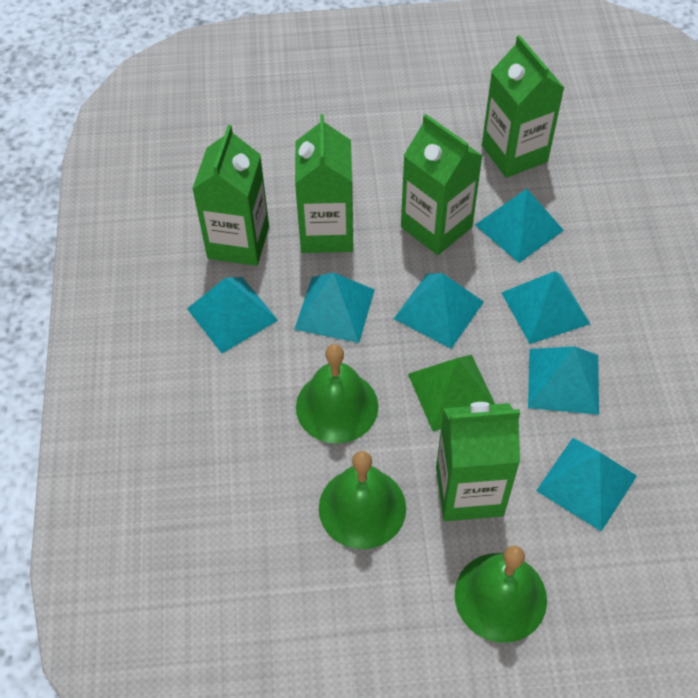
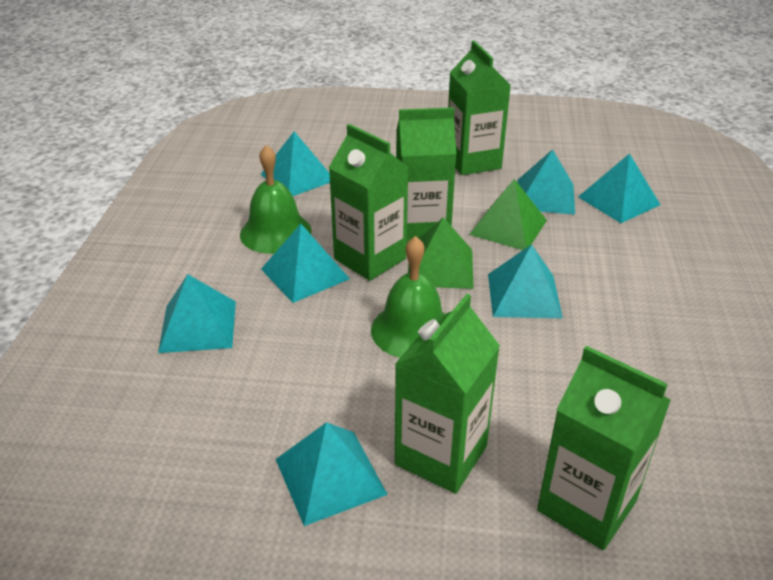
green bell: 3 -> 2
green pyramid: 1 -> 2

